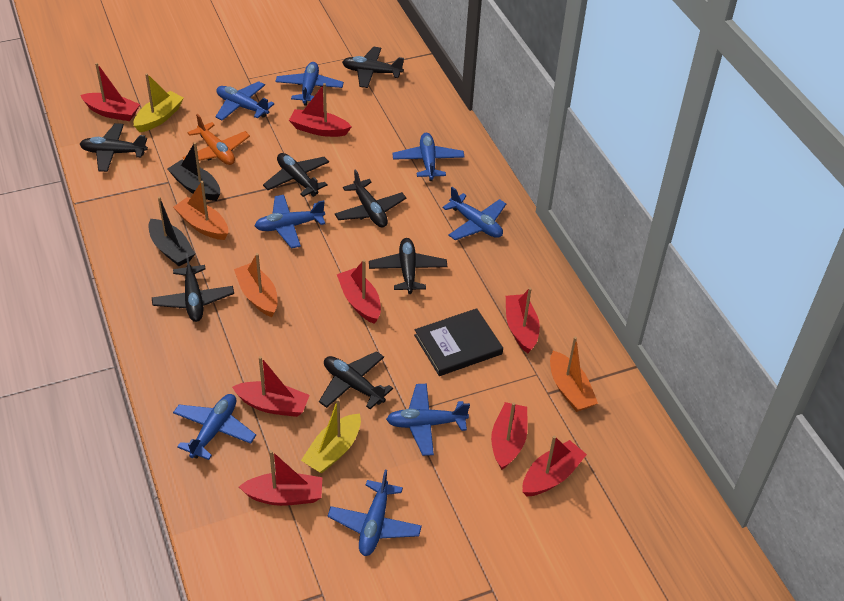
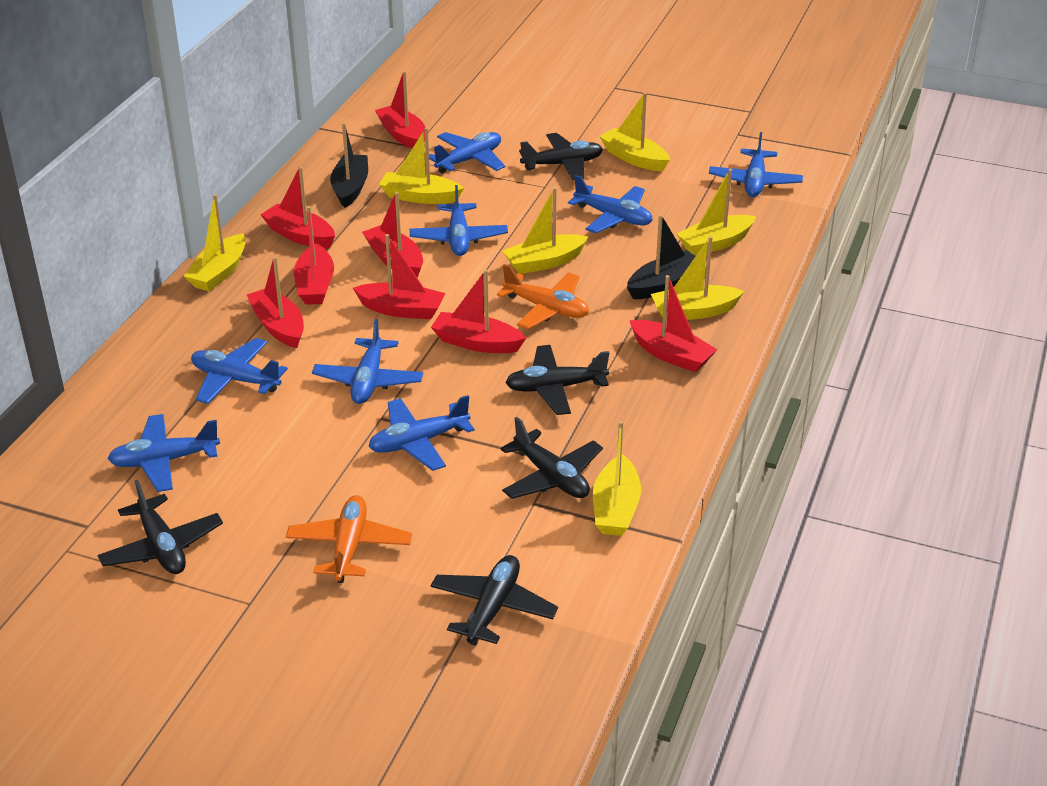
black book: 1 -> 0
black plane: 7 -> 5
orange boat: 3 -> 0
orange plane: 1 -> 2
yellow boat: 2 -> 7

